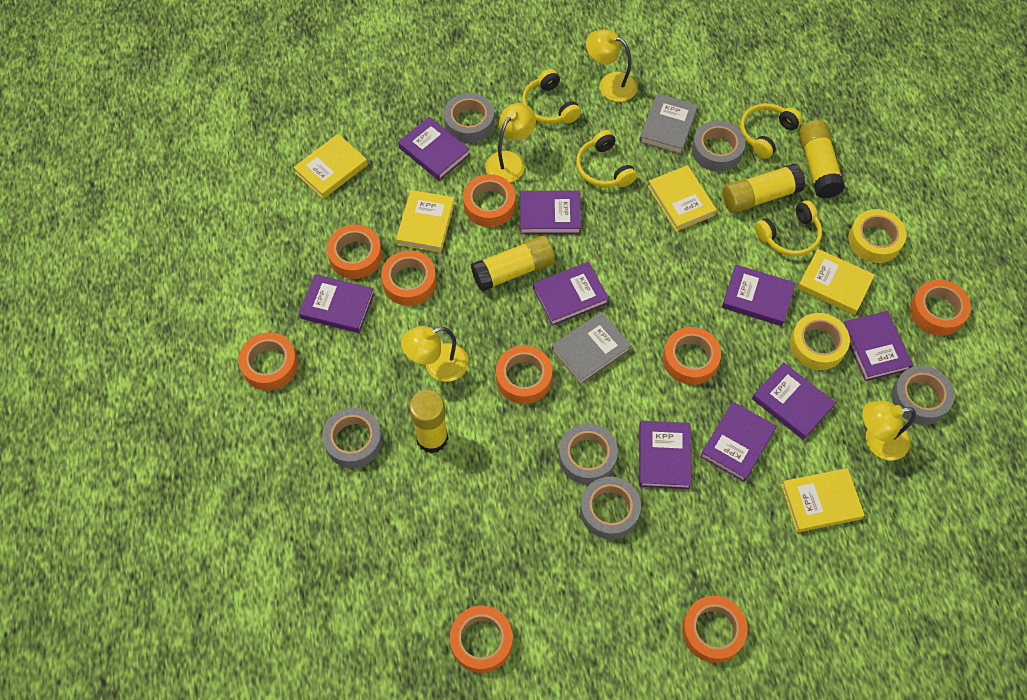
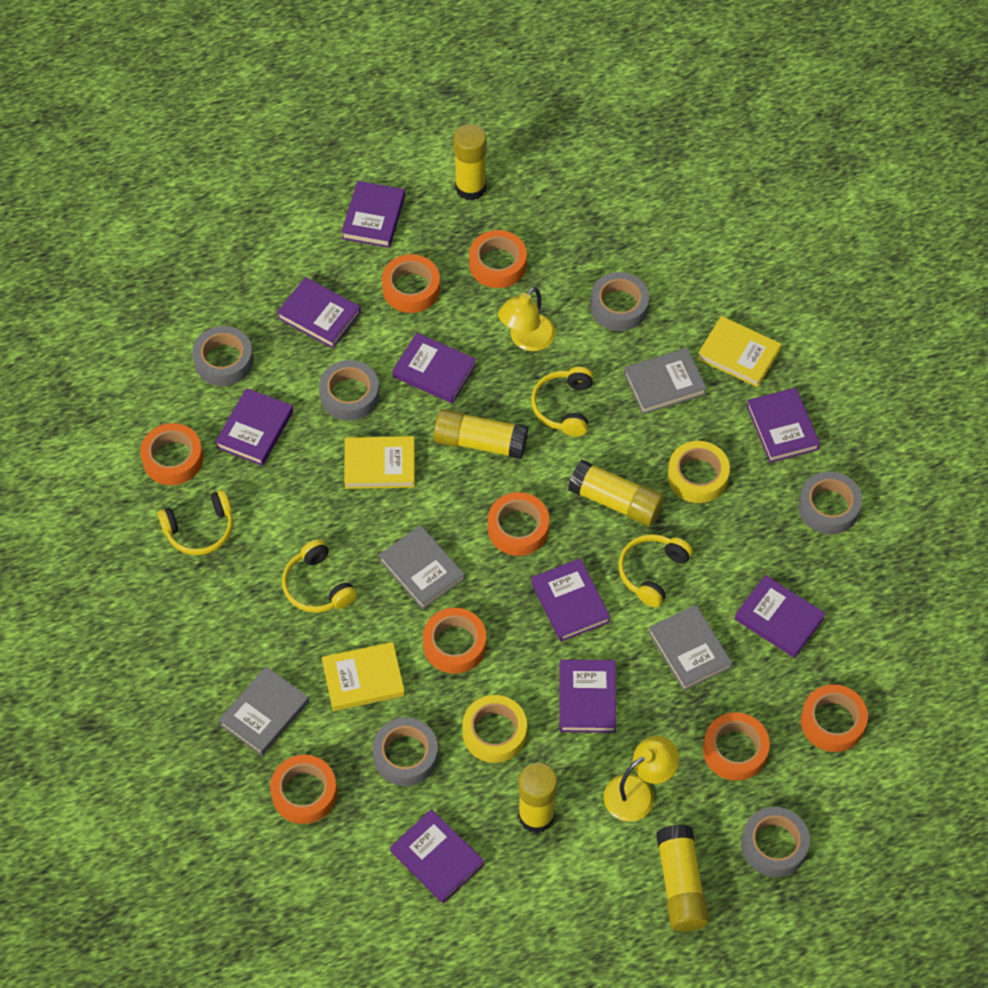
grey book: 2 -> 4
orange tape: 9 -> 8
yellow book: 5 -> 3
yellow glue stick: 4 -> 5
yellow lamp: 4 -> 2

